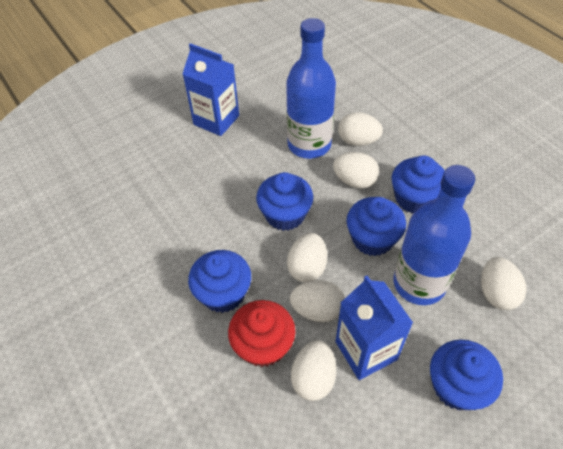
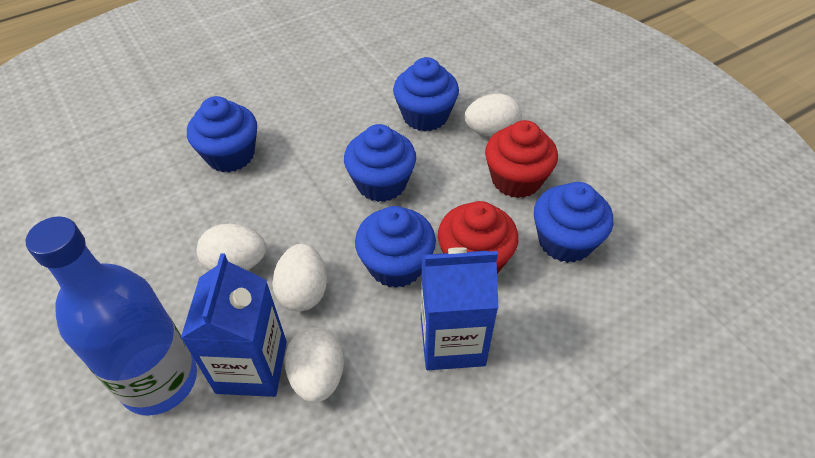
blue bottle: 2 -> 1
red cupcake: 1 -> 2
white egg: 6 -> 4

